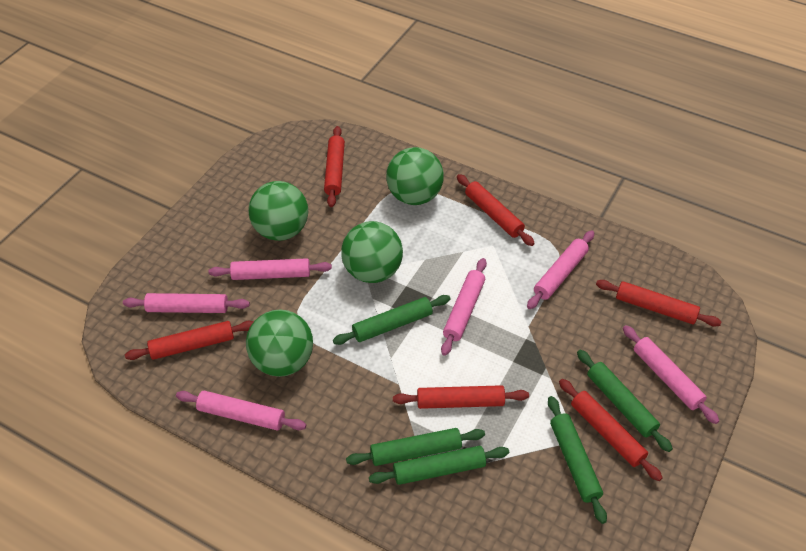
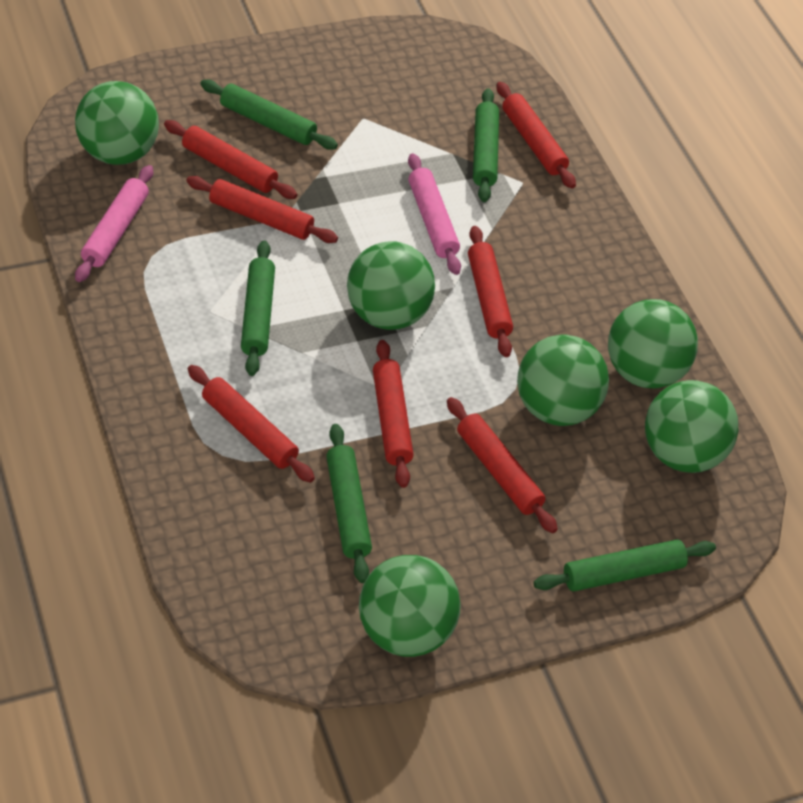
green ball: 4 -> 6
pink rolling pin: 6 -> 2
red rolling pin: 6 -> 7

